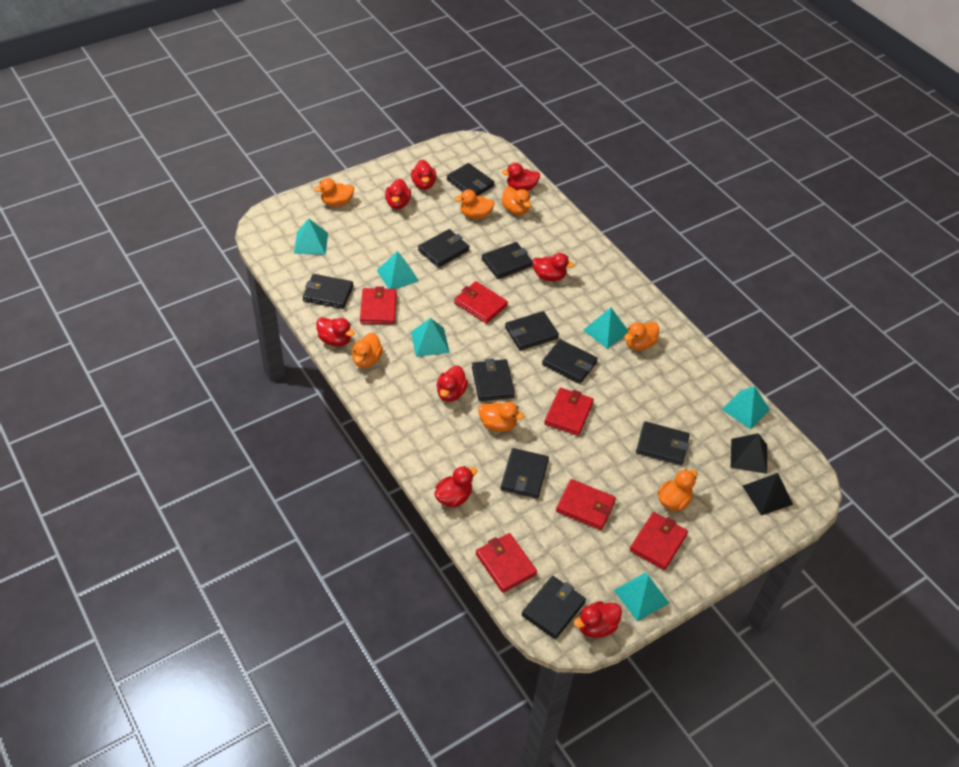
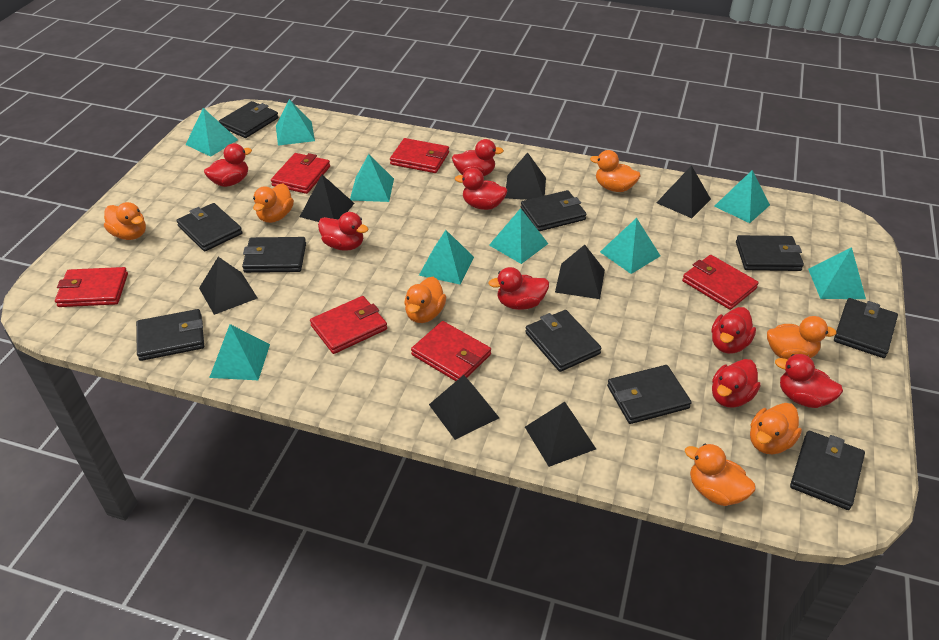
black pyramid: 2 -> 7
turquoise pyramid: 6 -> 9

